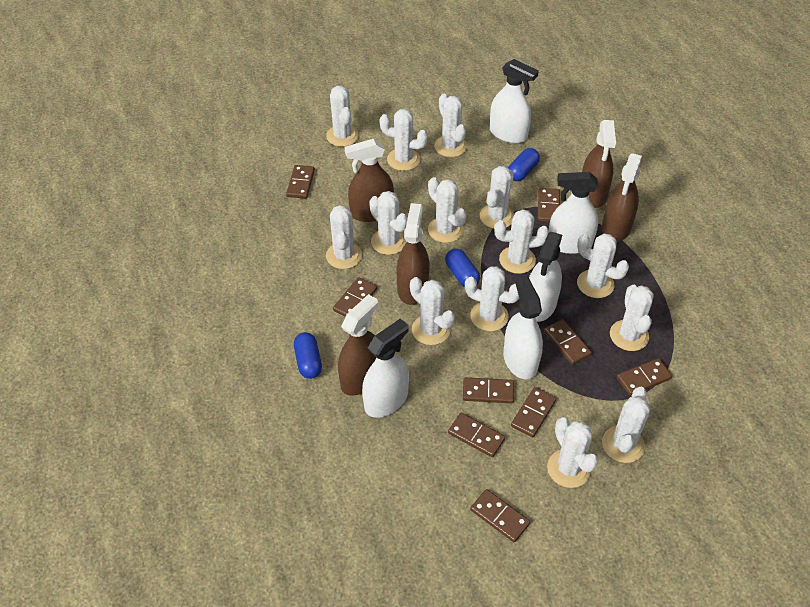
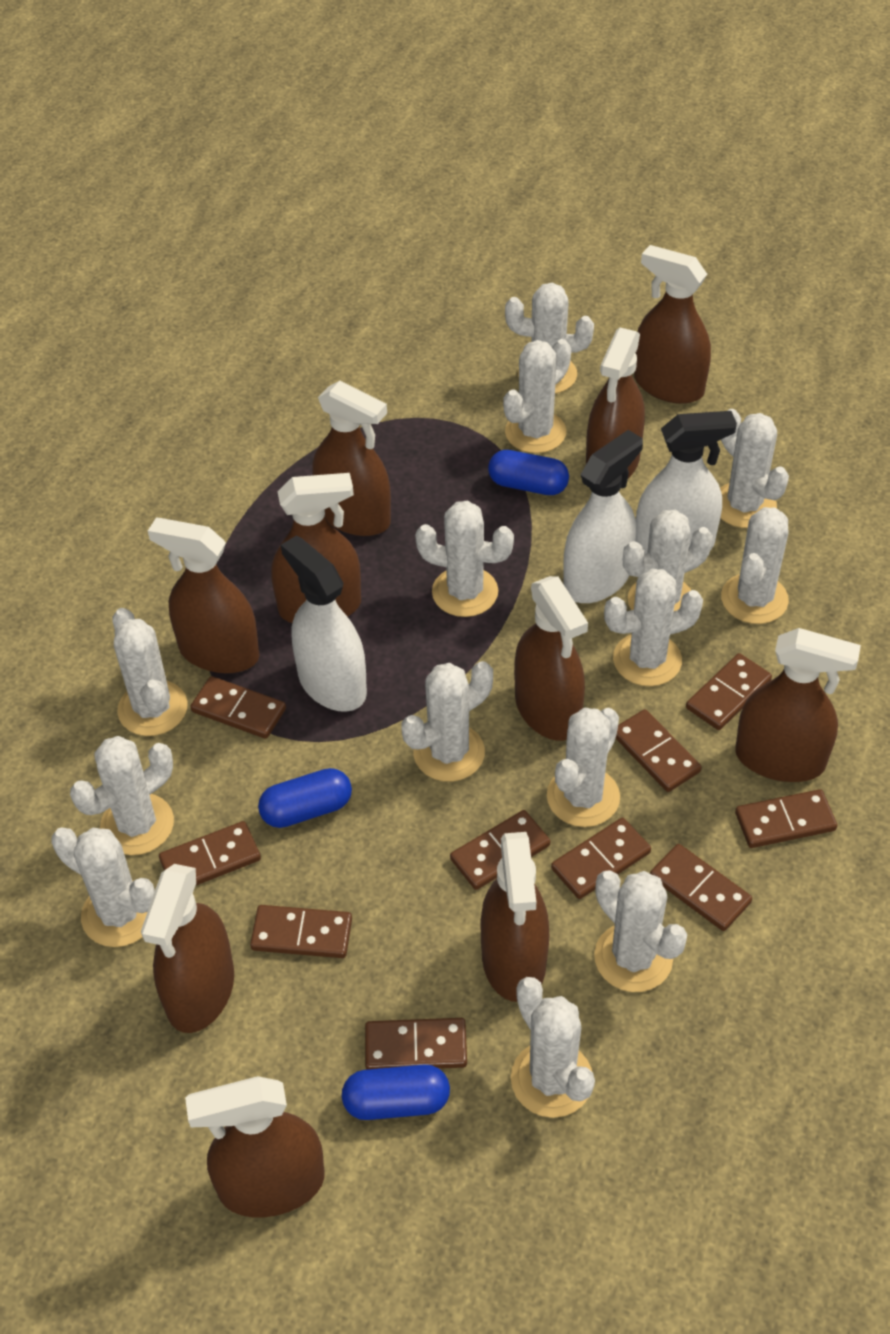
brown domino: 9 -> 10
brown spray bottle: 5 -> 10
white spray bottle: 5 -> 3

